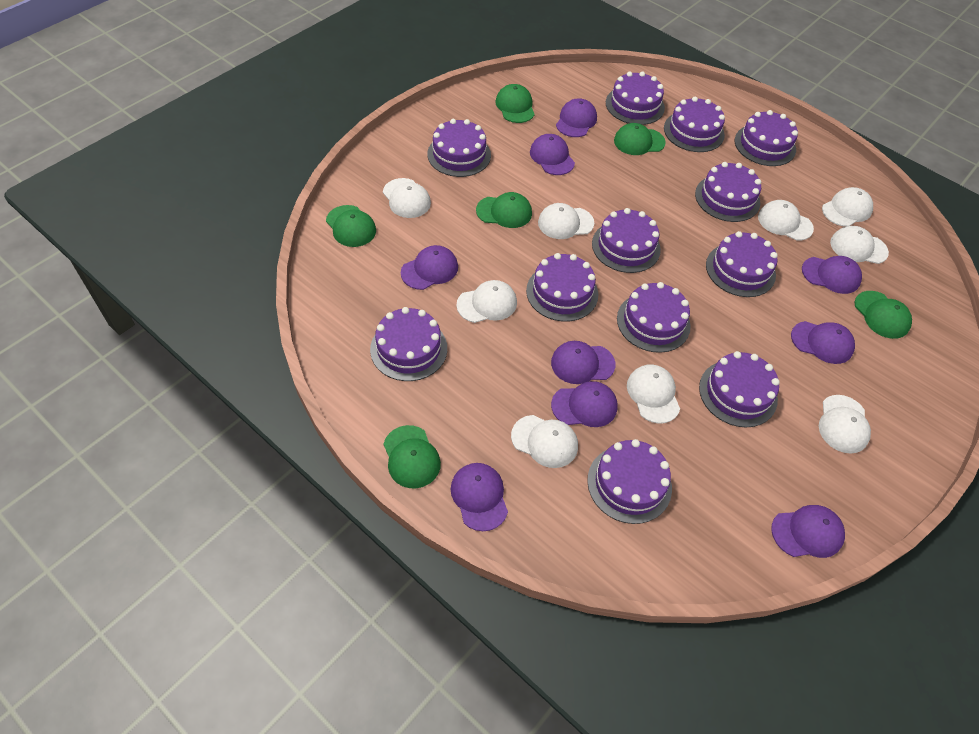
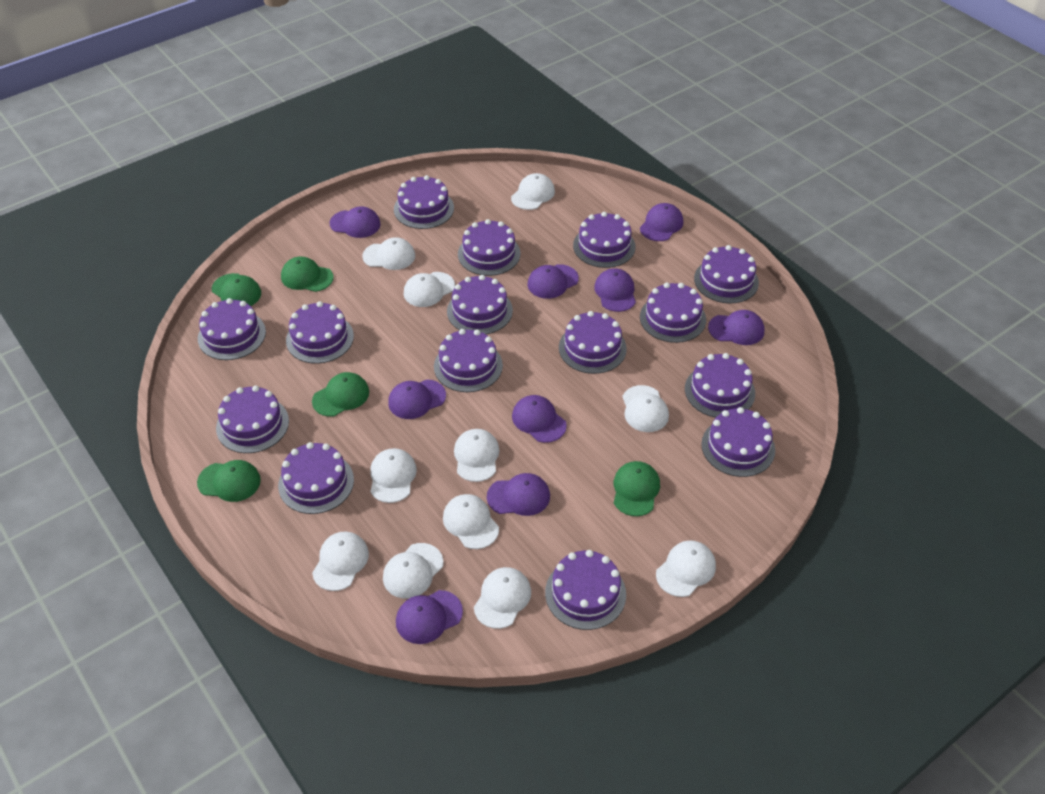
green cap: 6 -> 5
purple cake: 12 -> 15
white cap: 9 -> 11

